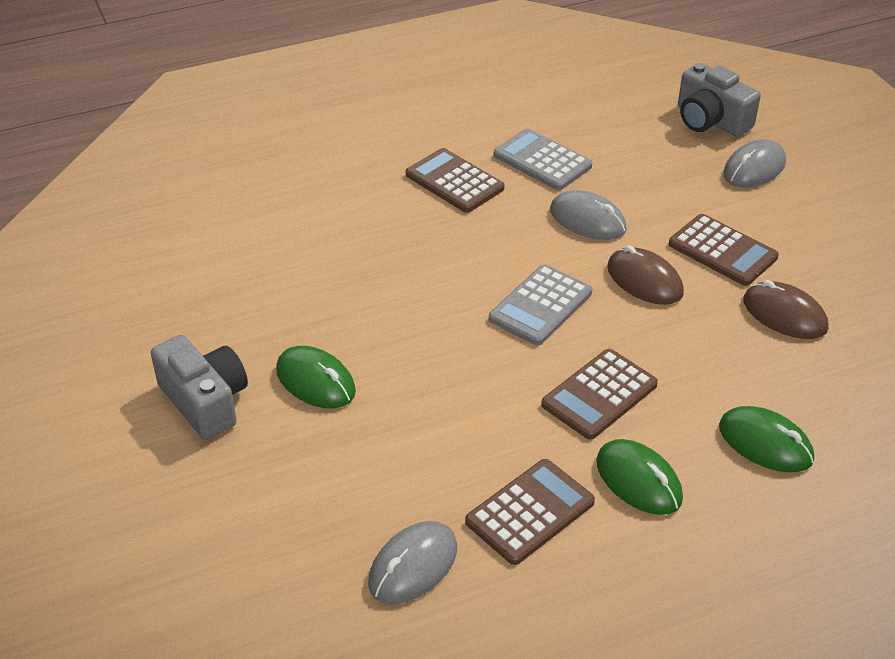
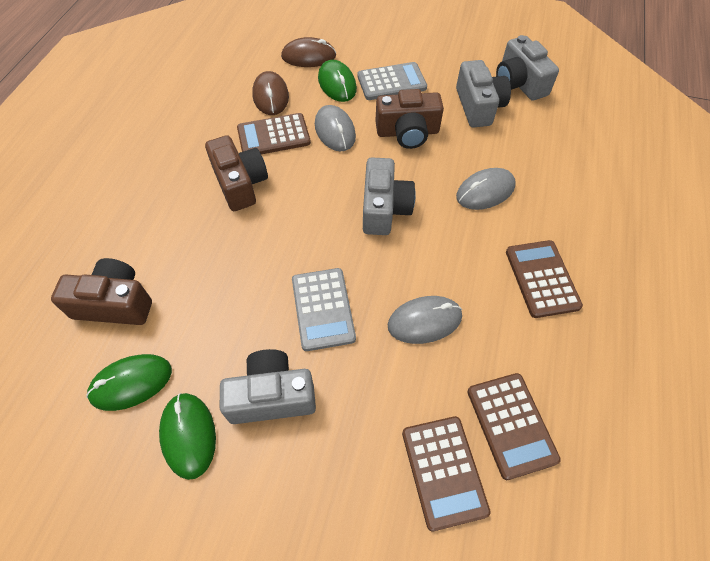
brown camera: 0 -> 3
grey camera: 2 -> 4

